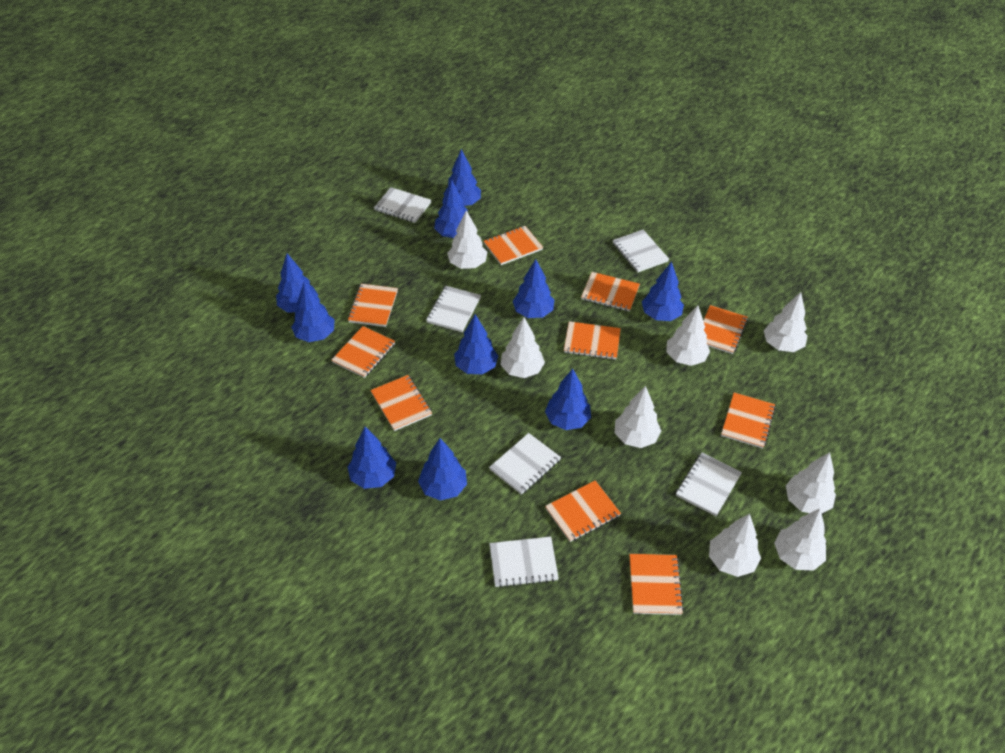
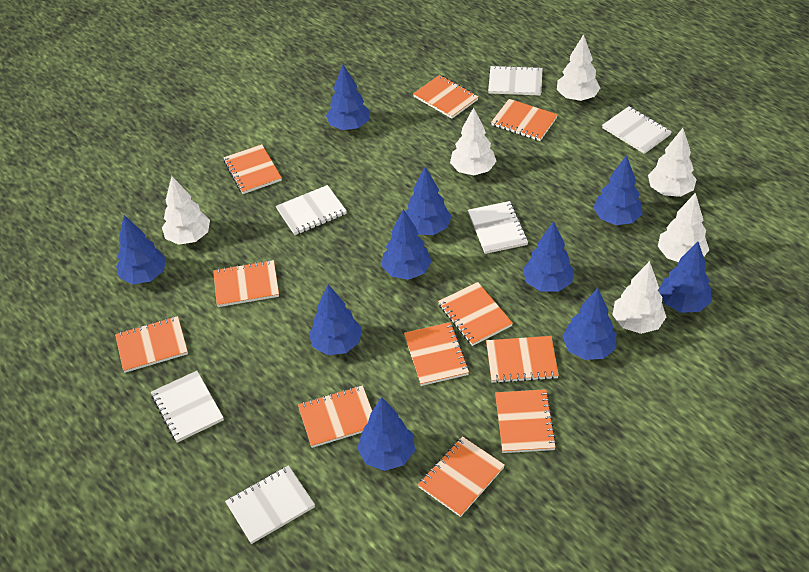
orange notebook: 10 -> 11
white tree: 8 -> 6

